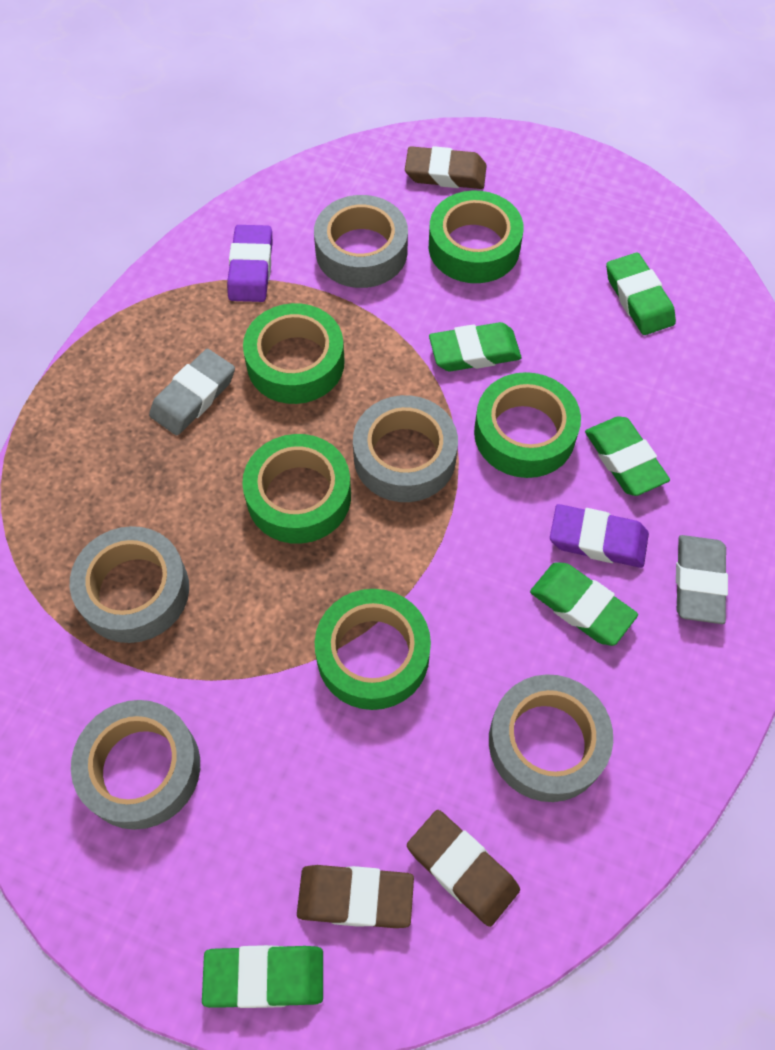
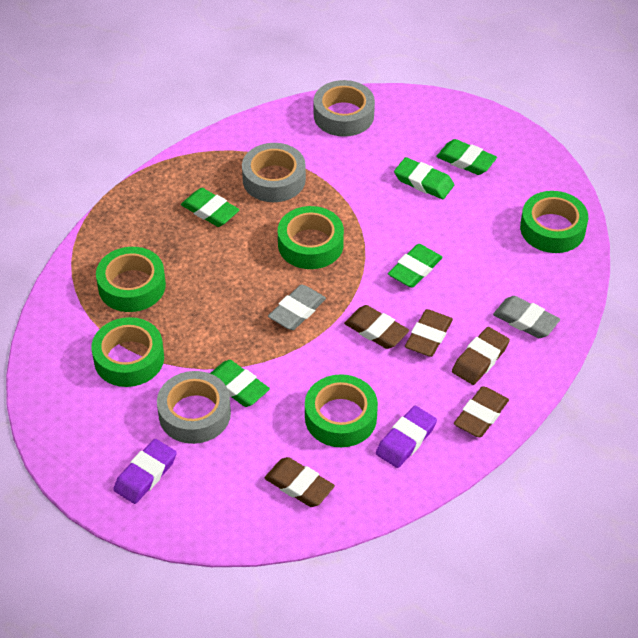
brown eraser: 3 -> 5
grey tape: 5 -> 3

